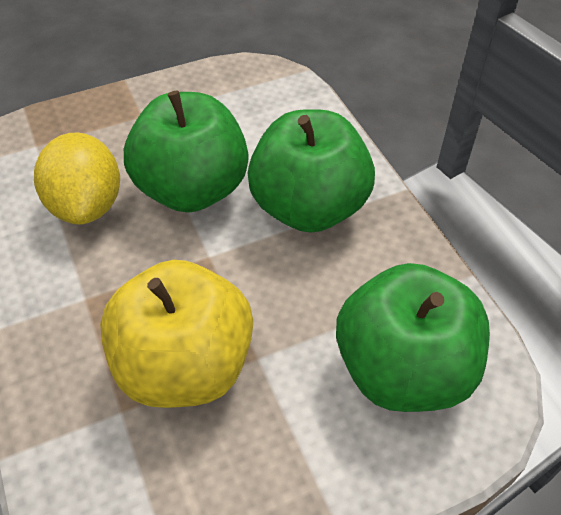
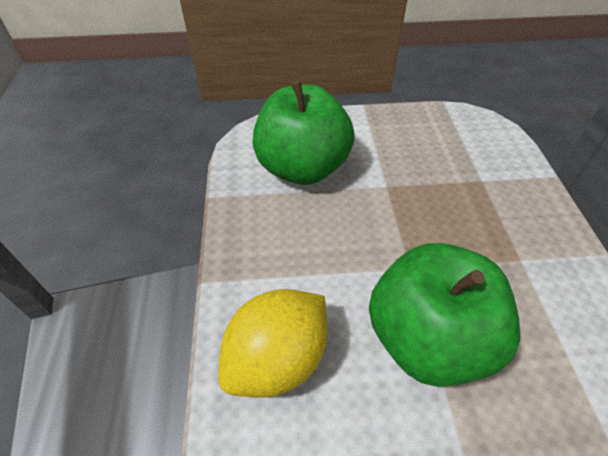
green apple: 3 -> 2
yellow apple: 1 -> 0

